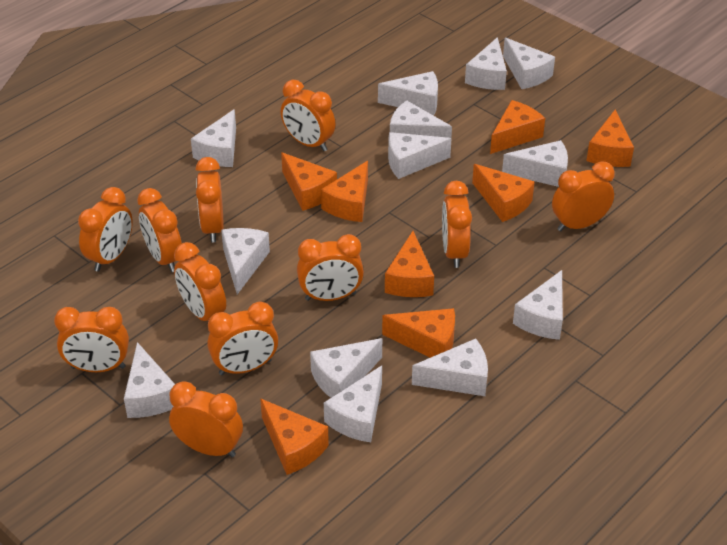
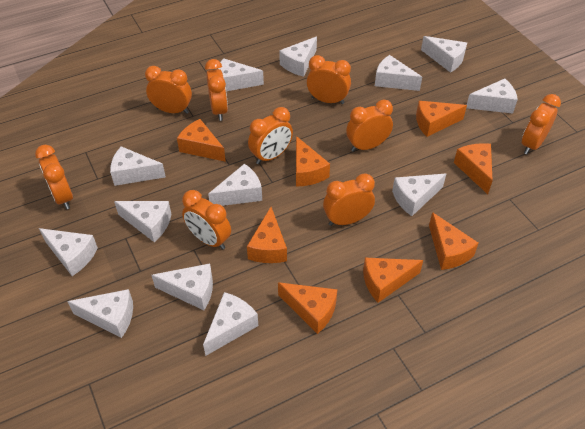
orange clock: 11 -> 9

